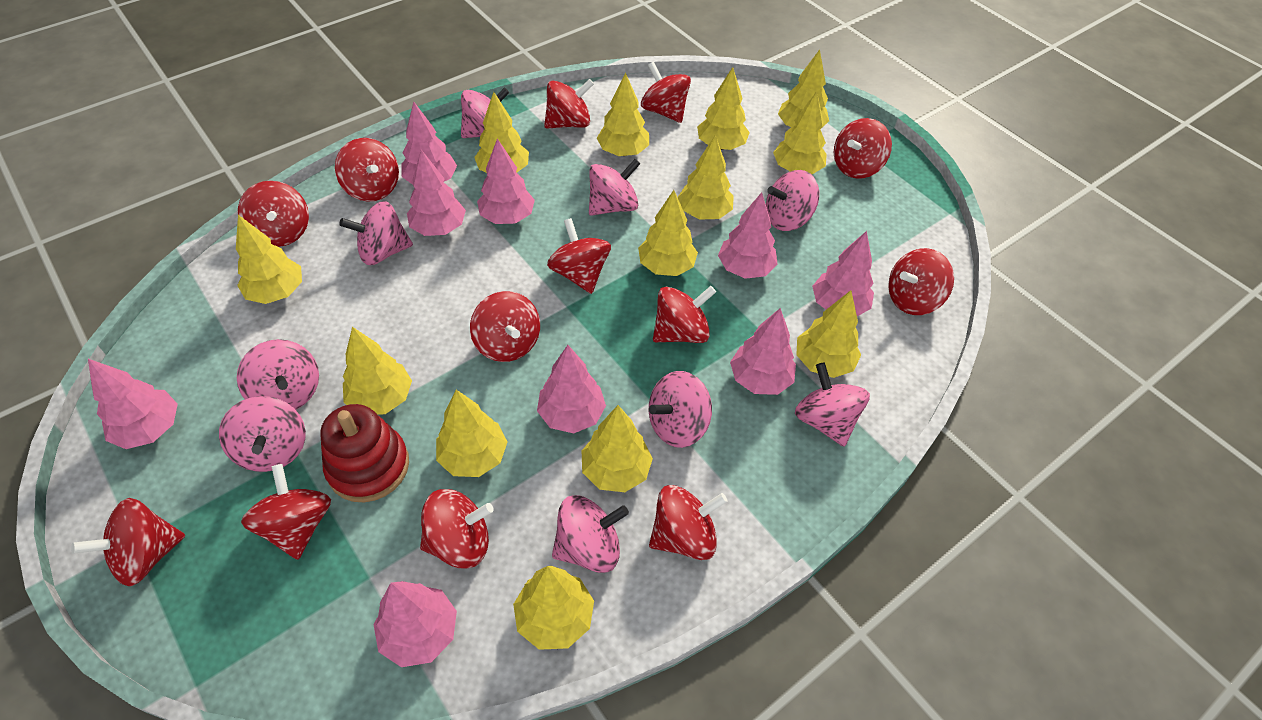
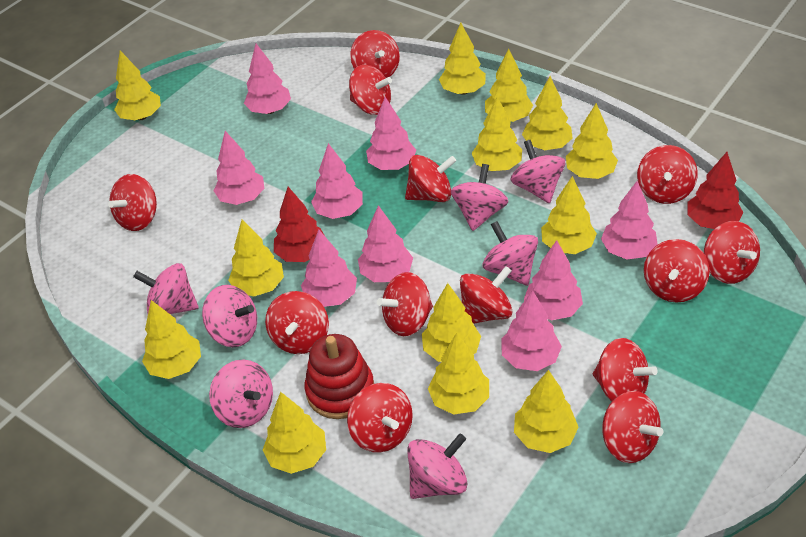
pink spinning top: 9 -> 7
red tree: 0 -> 2

